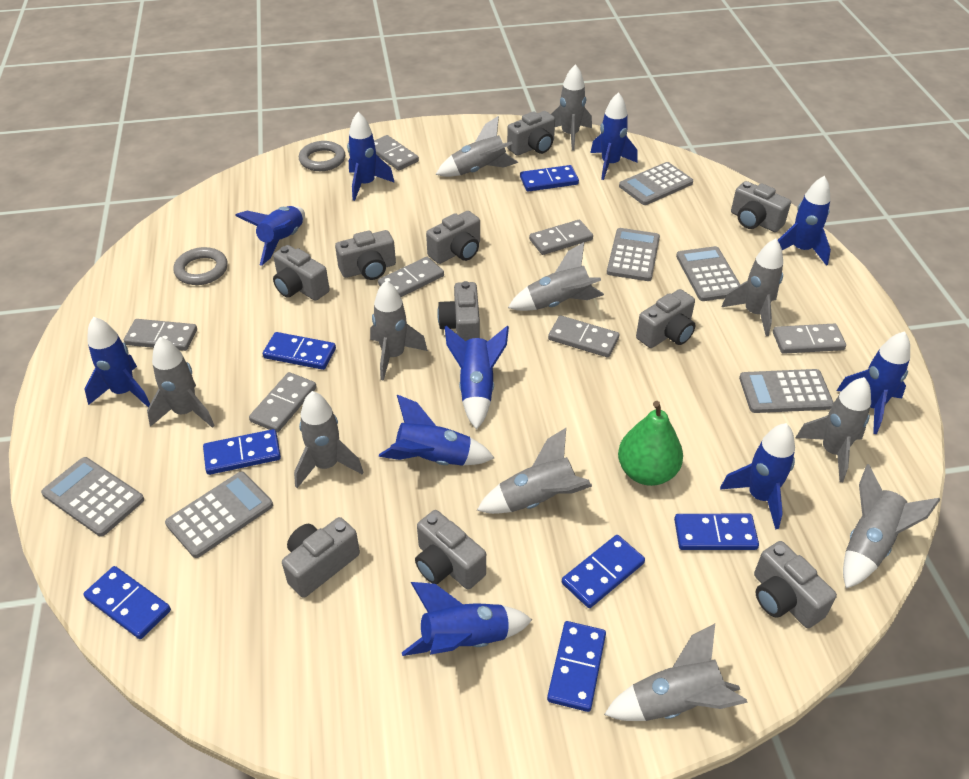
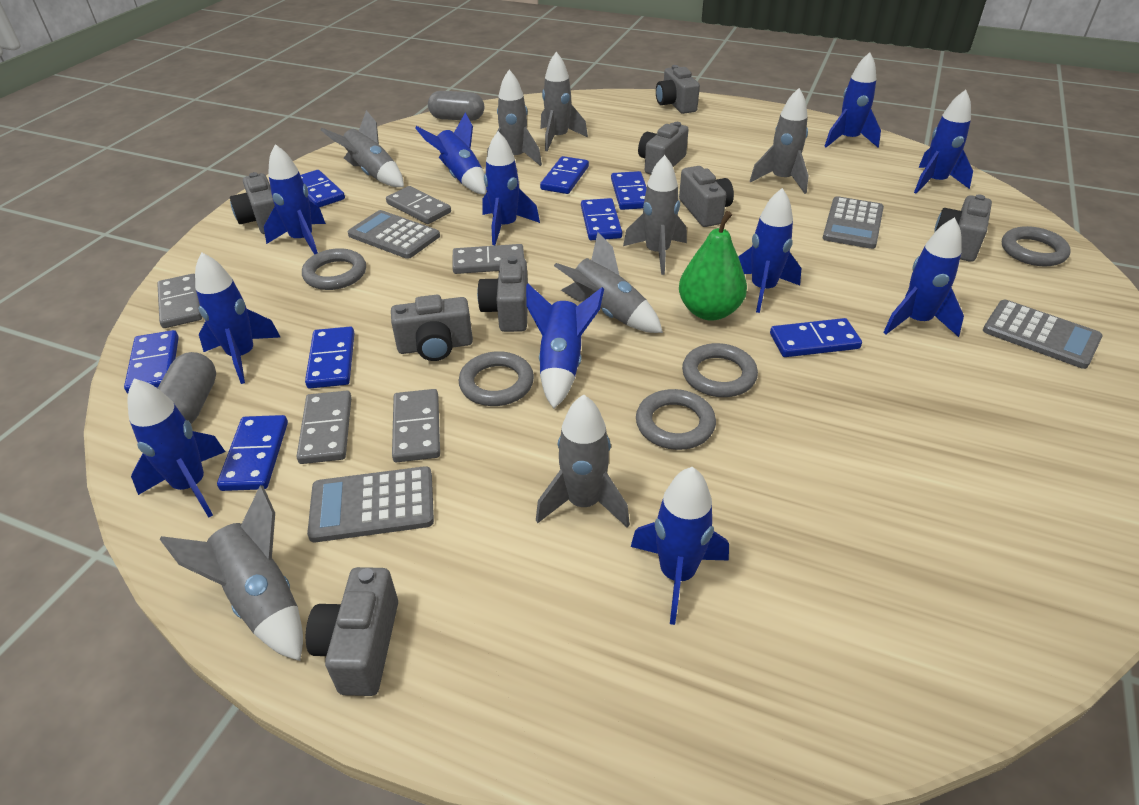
blue domino: 7 -> 8
blue rocket: 10 -> 11
grey calculator: 6 -> 4
grey camera: 10 -> 8
grey capsule: 0 -> 2
grey domino: 7 -> 5
grey ring: 2 -> 5
grey rocket: 11 -> 8

